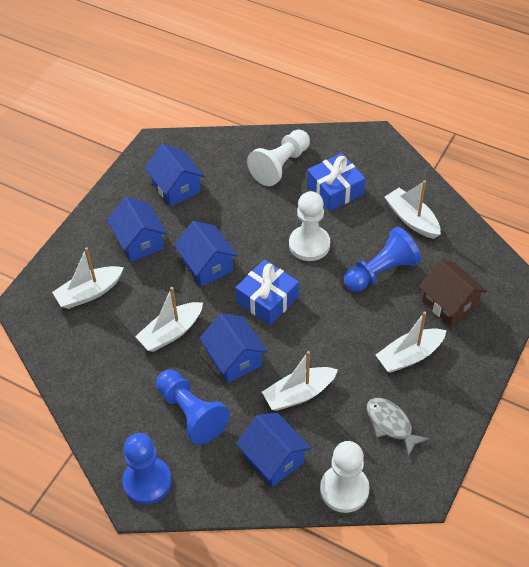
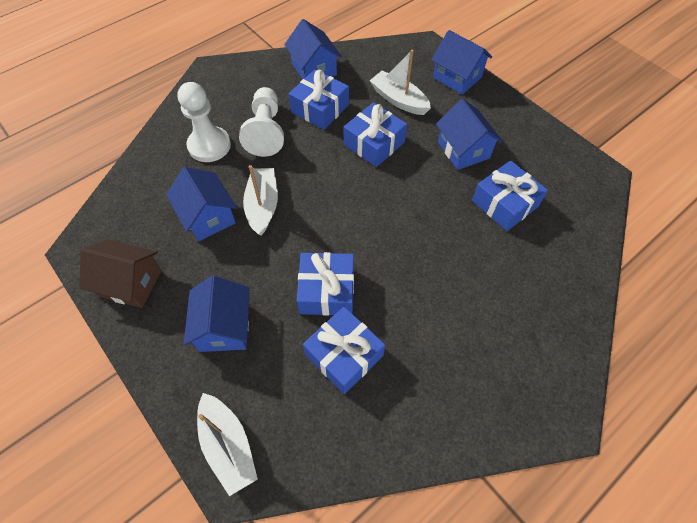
blue gift: 2 -> 5
blue pawn: 3 -> 0
grey fish: 1 -> 0
white boat: 5 -> 3
white pawn: 3 -> 2

